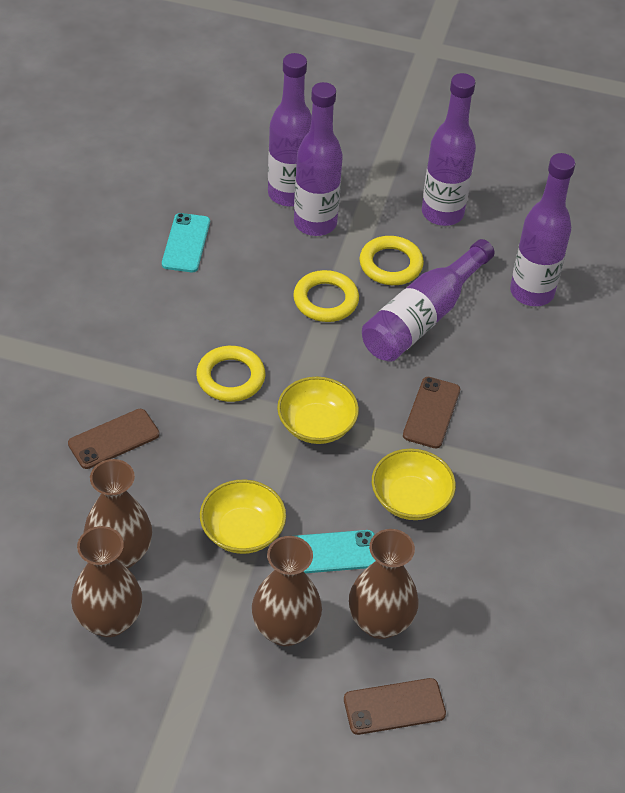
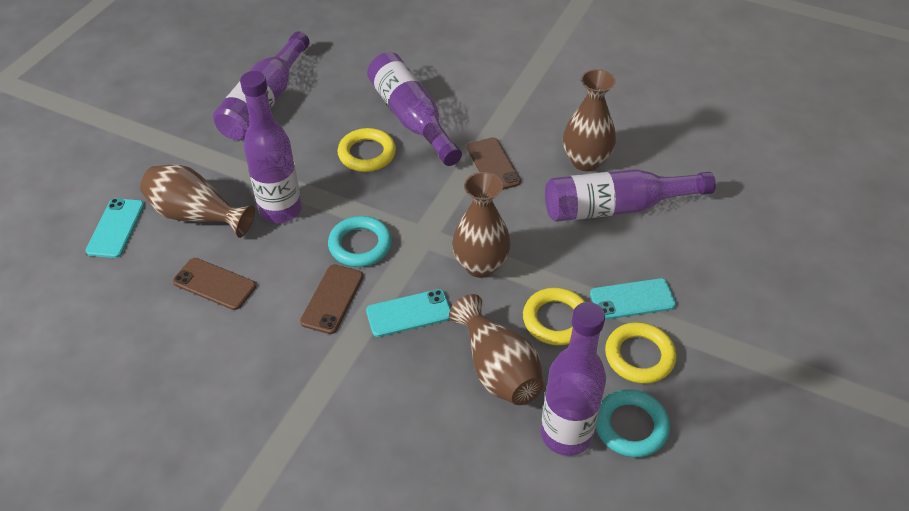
turquoise phone: 2 -> 3
turquoise ring: 0 -> 2
yellow bowl: 3 -> 0

